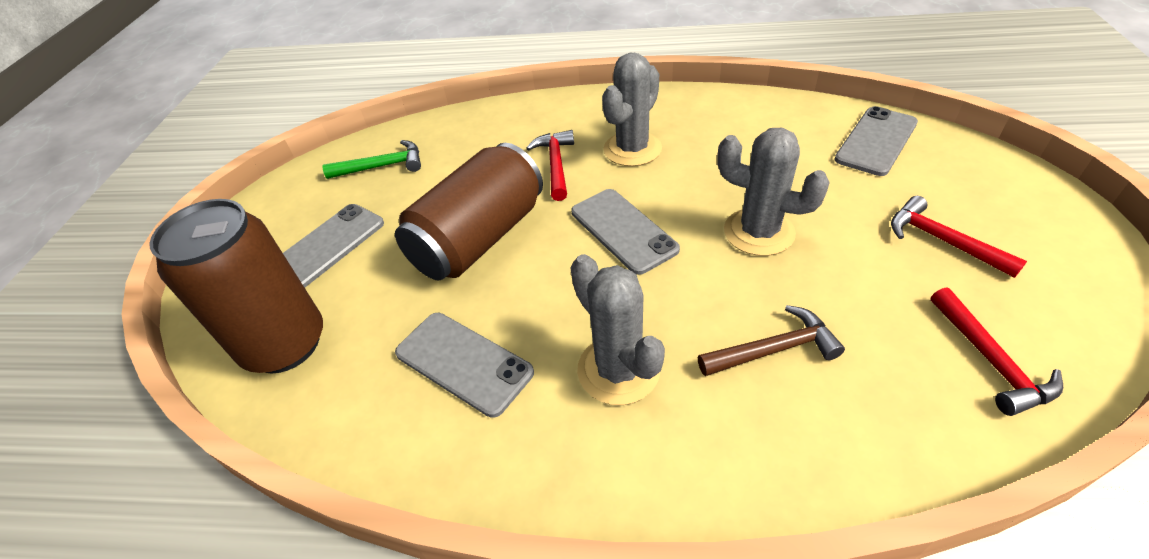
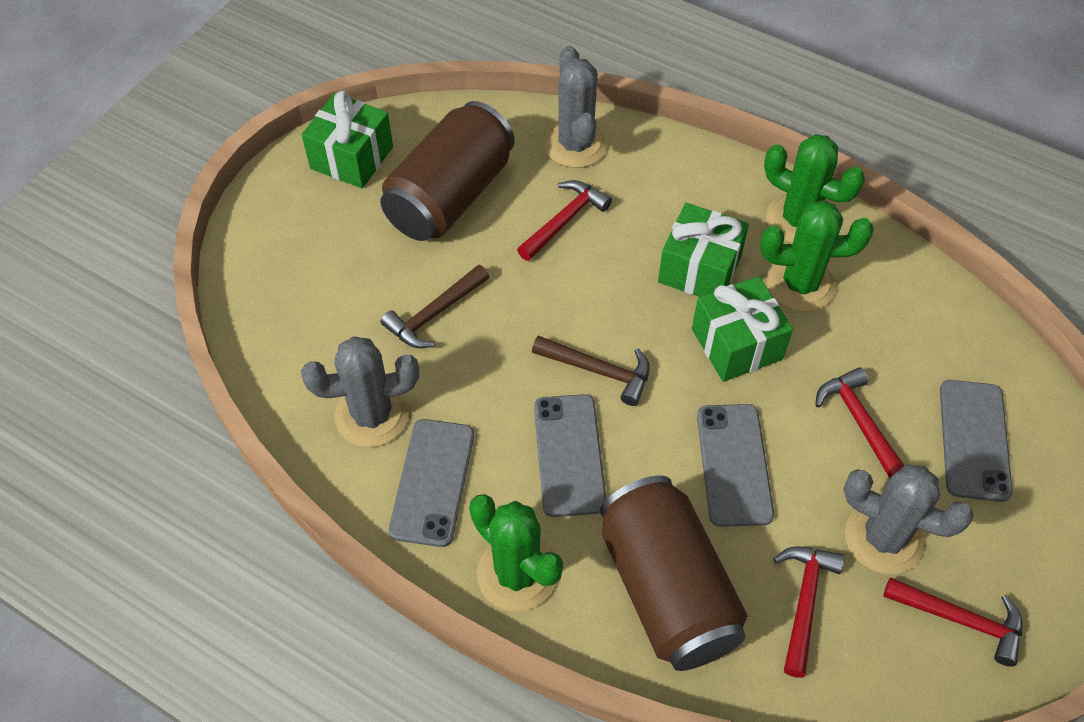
brown hammer: 1 -> 2
green cactus: 0 -> 3
green gift: 0 -> 3
green hammer: 1 -> 0
red hammer: 3 -> 4

